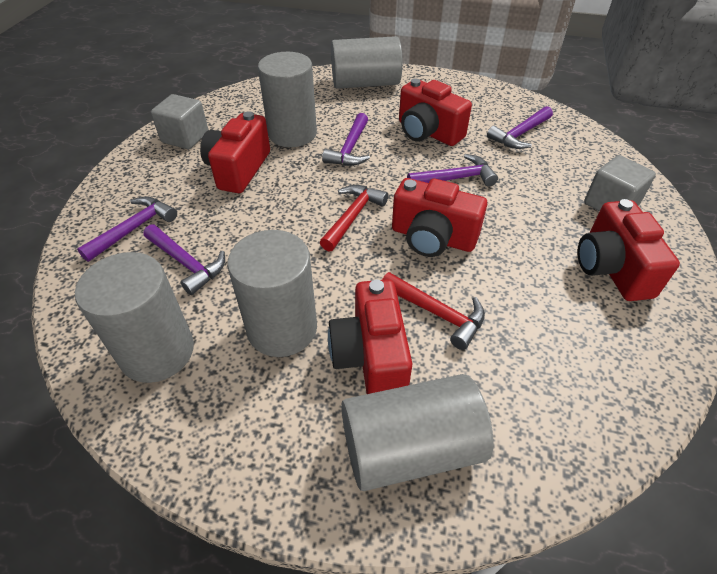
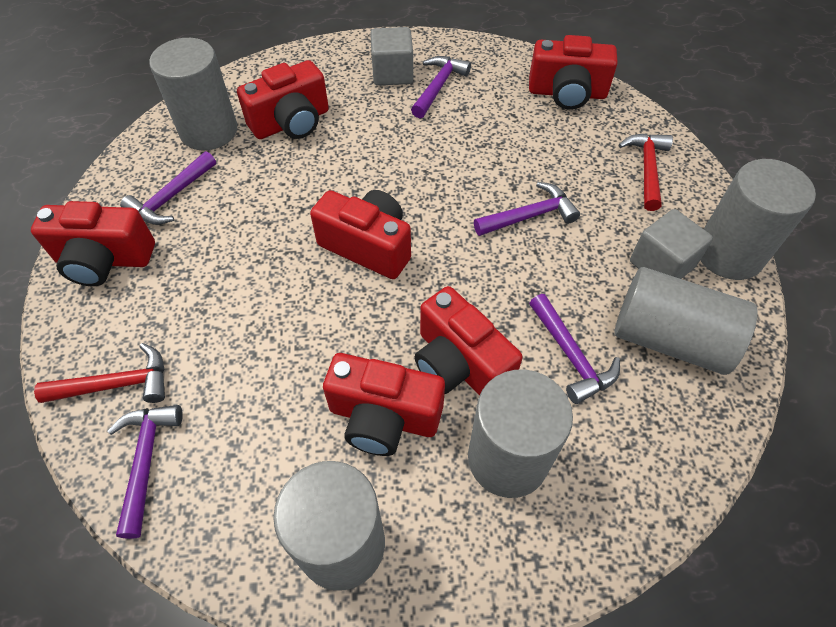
red camera: 5 -> 6

